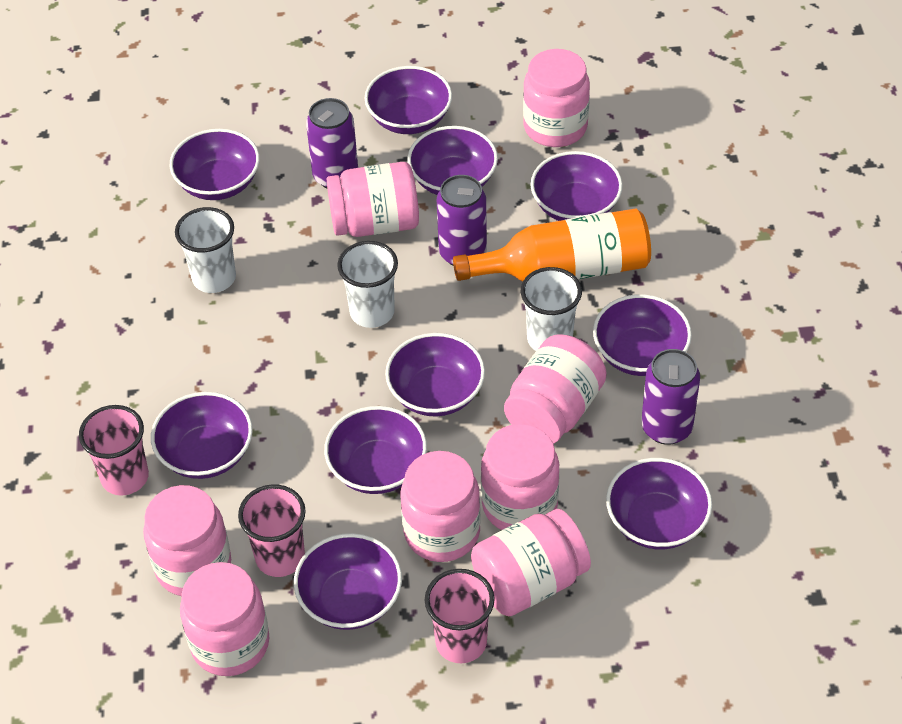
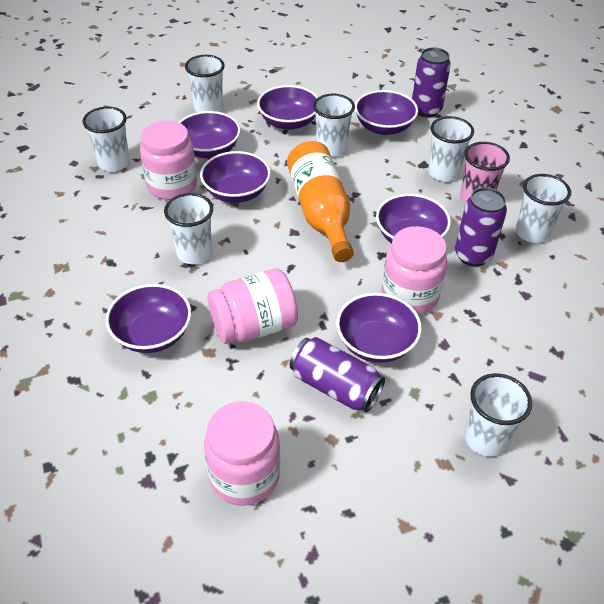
pink cup: 3 -> 1
pink jar: 8 -> 4
purple bowl: 10 -> 7
white cup: 3 -> 7

